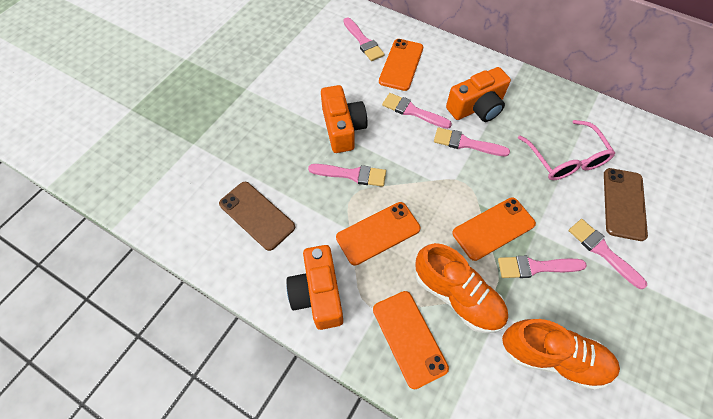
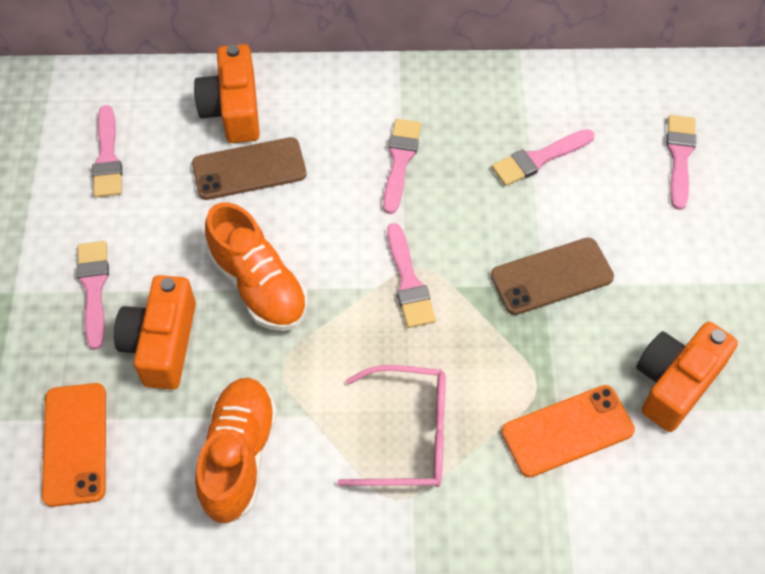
orange phone: 4 -> 2

